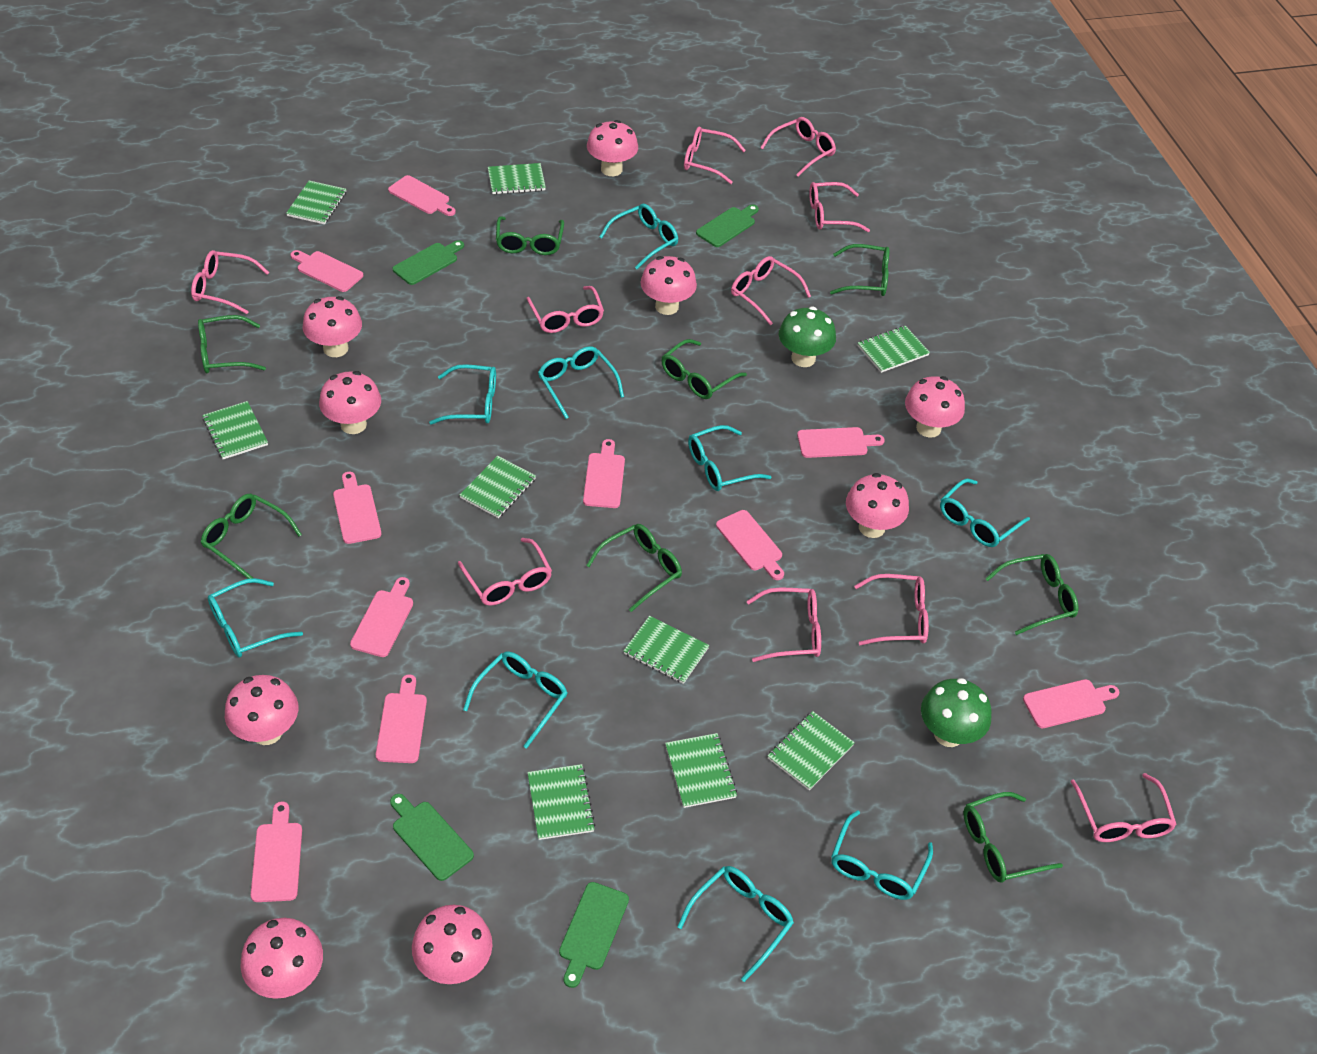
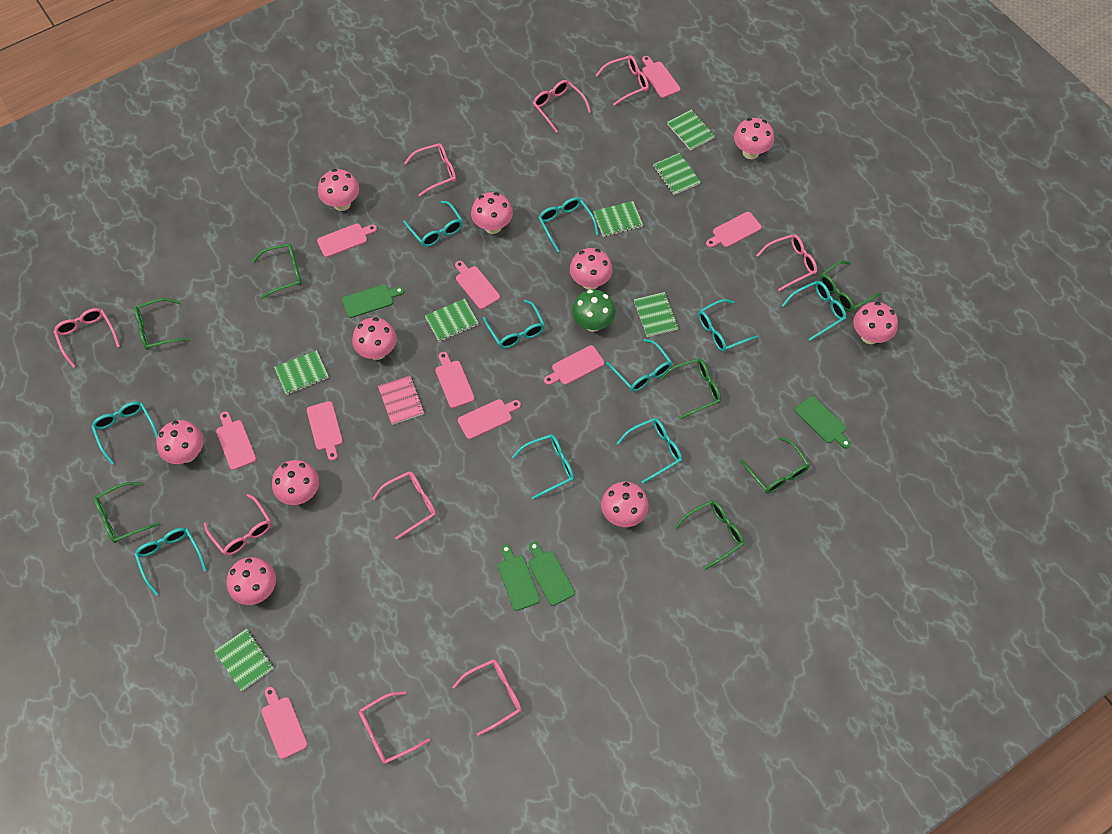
green glasses: 8 -> 7
green mushroom: 2 -> 1
green notebook: 9 -> 7
pink glasses: 10 -> 9
pink mushroom: 9 -> 10
pink notebook: 0 -> 1
turquoise glasses: 9 -> 10

